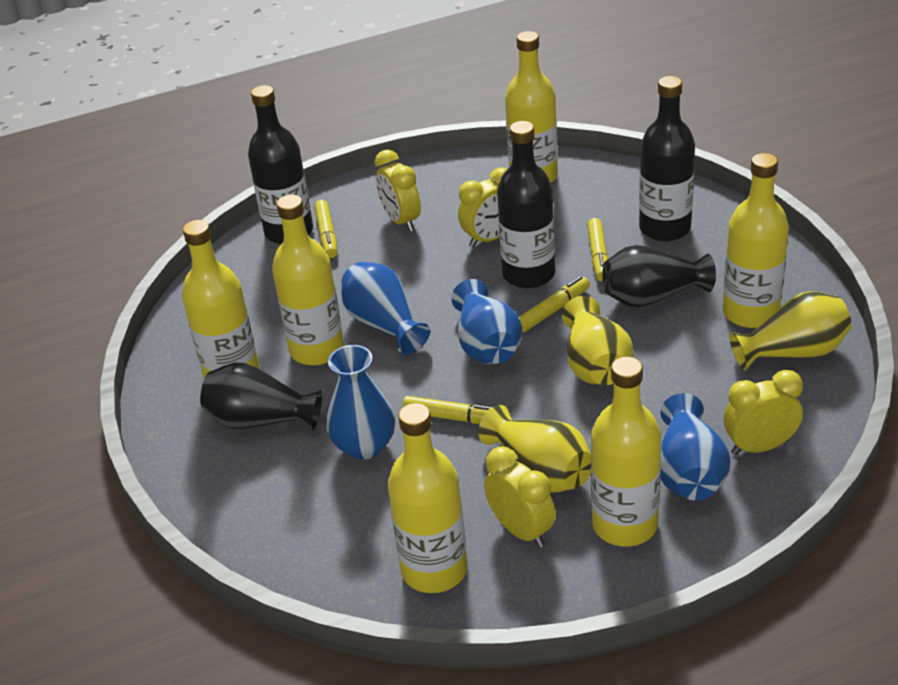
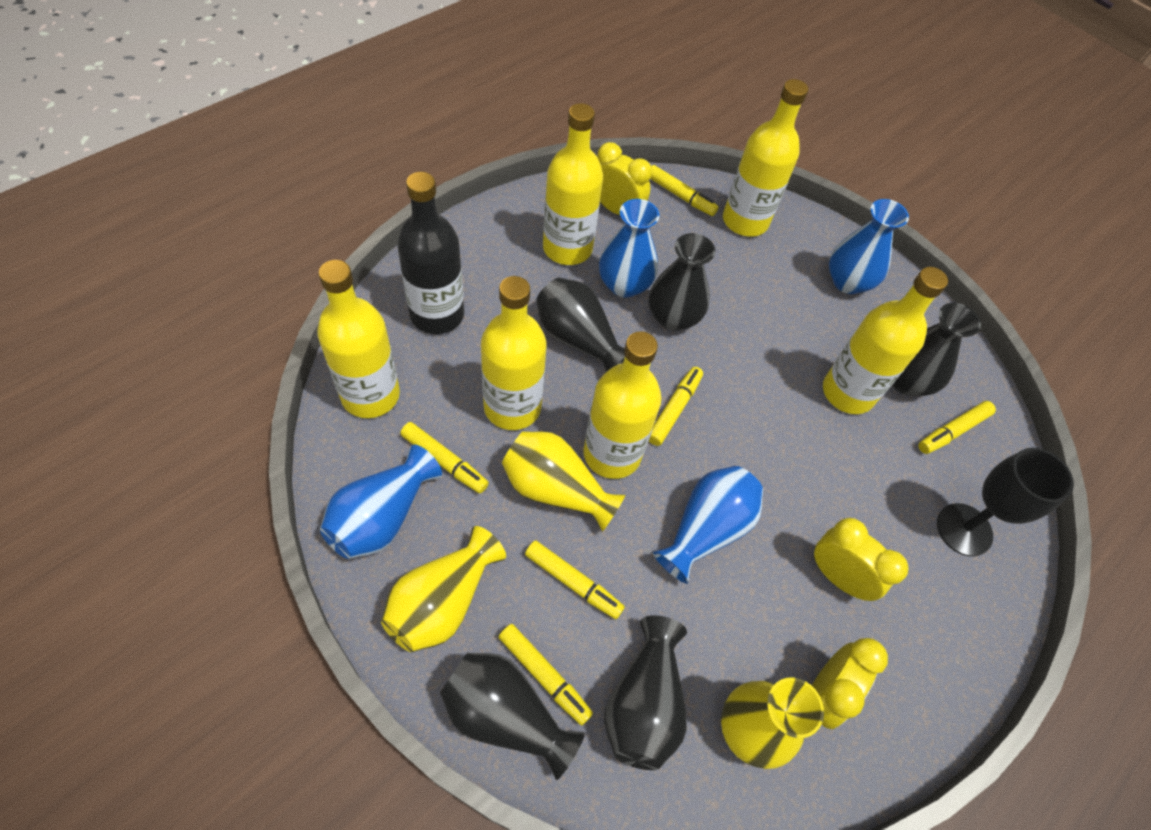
black bottle: 3 -> 1
black goblet: 0 -> 1
black vase: 2 -> 5
yellow clock: 4 -> 3
yellow marker: 4 -> 6

